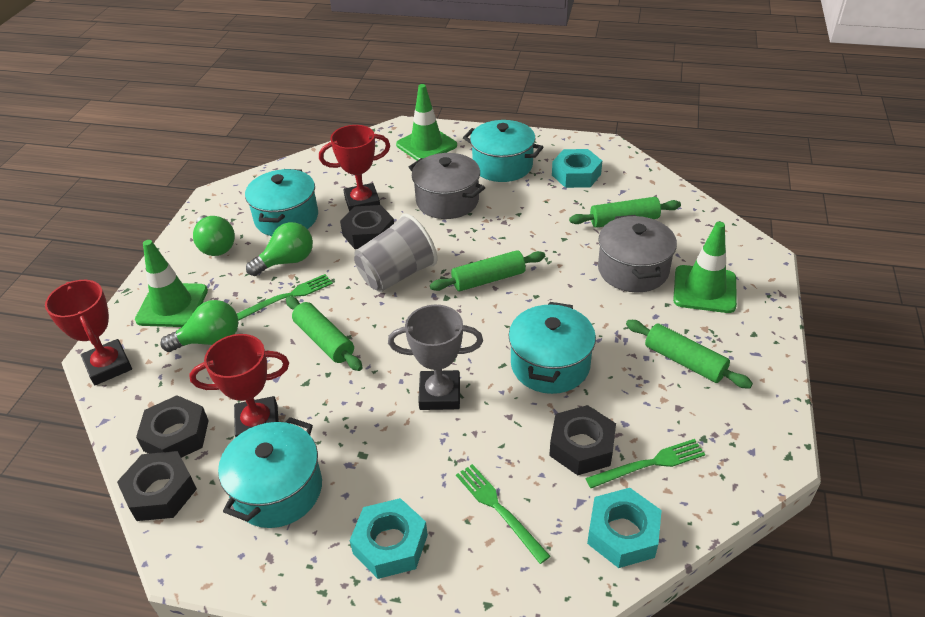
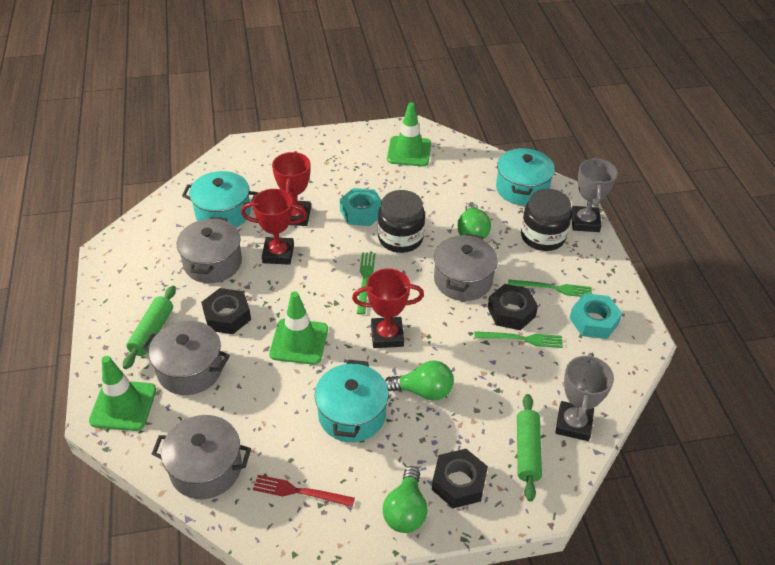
black jar: 0 -> 2
black nut: 4 -> 3
green rolling pin: 4 -> 2
grey cup: 1 -> 0
grey pot: 2 -> 4
grey trophy: 1 -> 2
red fork: 0 -> 1
turquoise nut: 3 -> 2
turquoise pot: 4 -> 3

